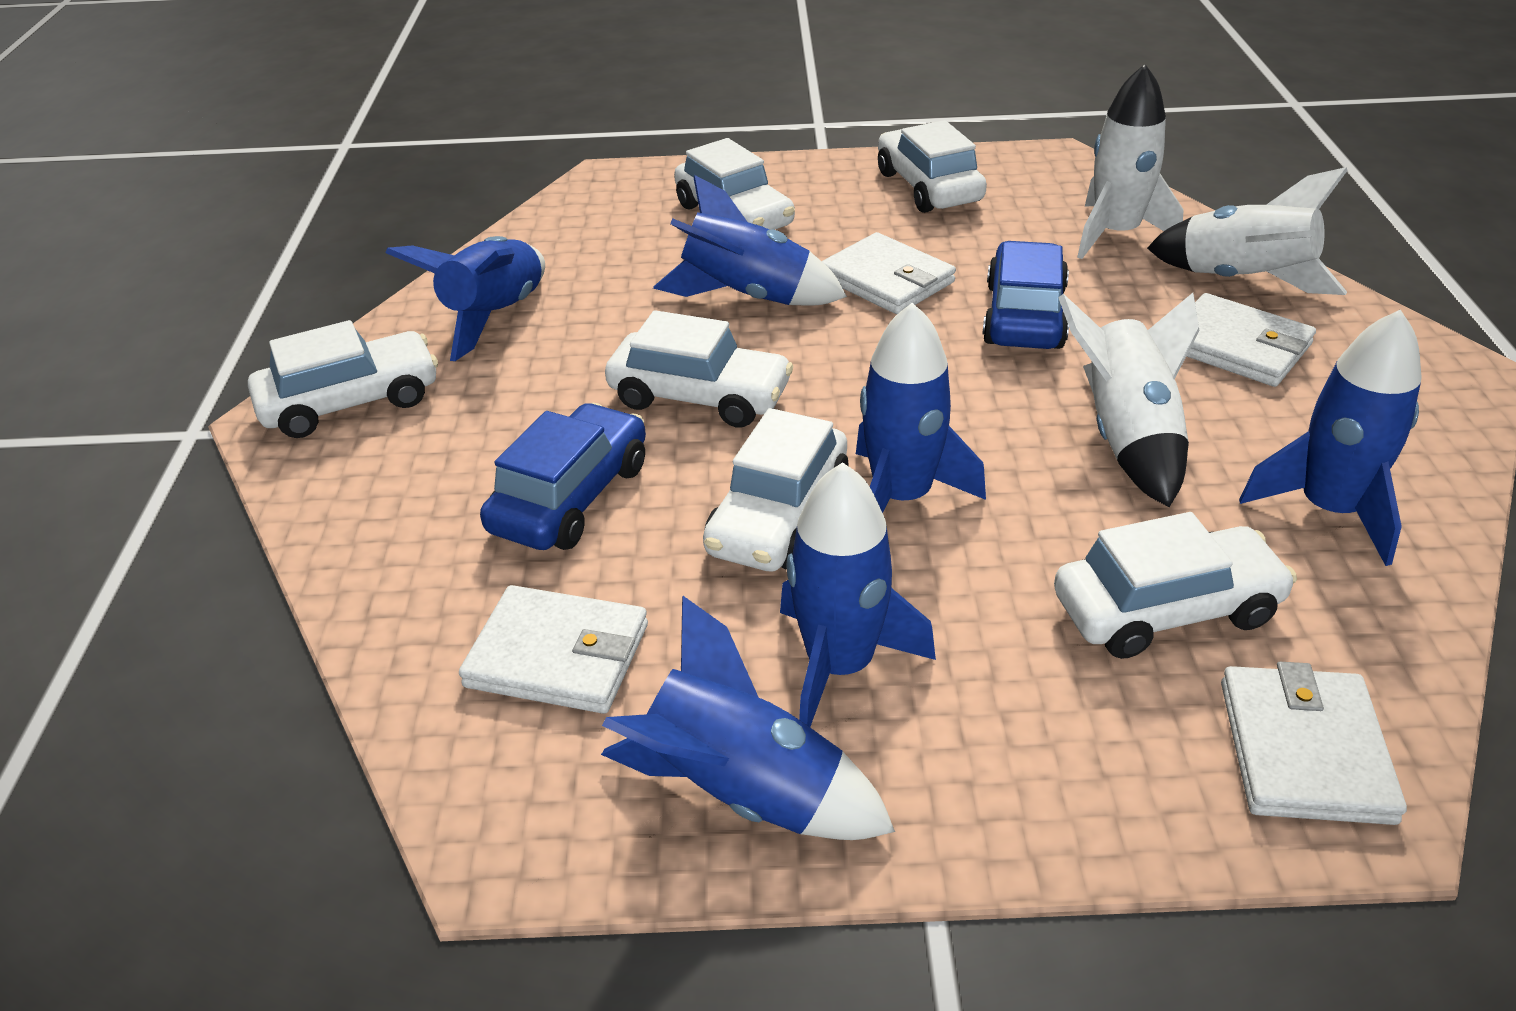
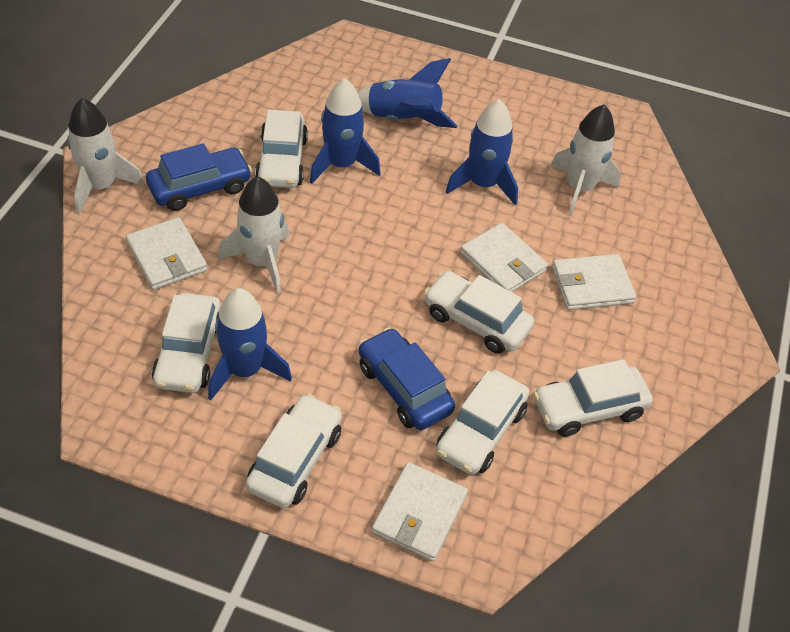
blue rocket: 6 -> 4

